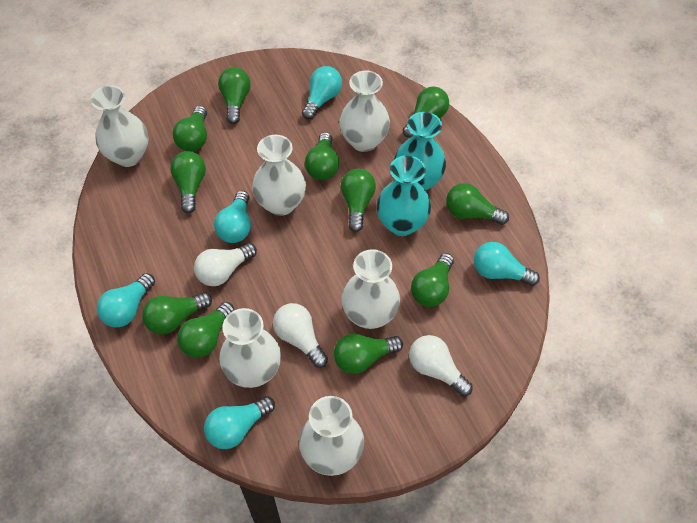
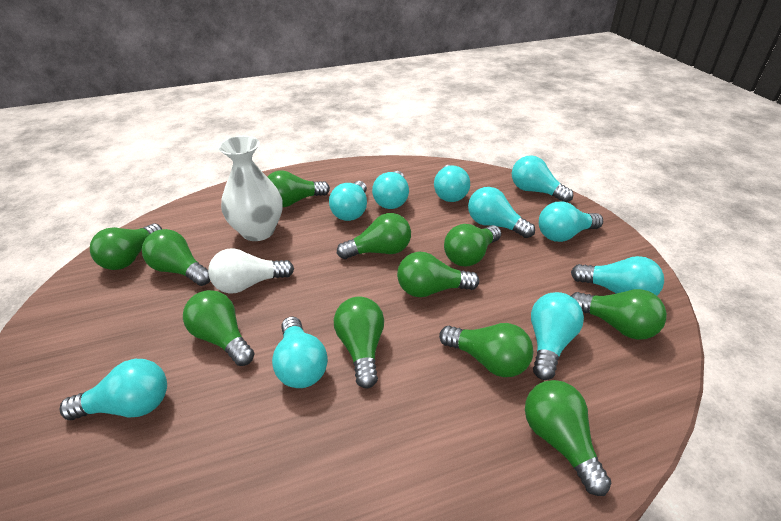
turquoise light bulb: 5 -> 10
turquoise vase: 2 -> 0
white light bulb: 3 -> 1
white vase: 6 -> 1

